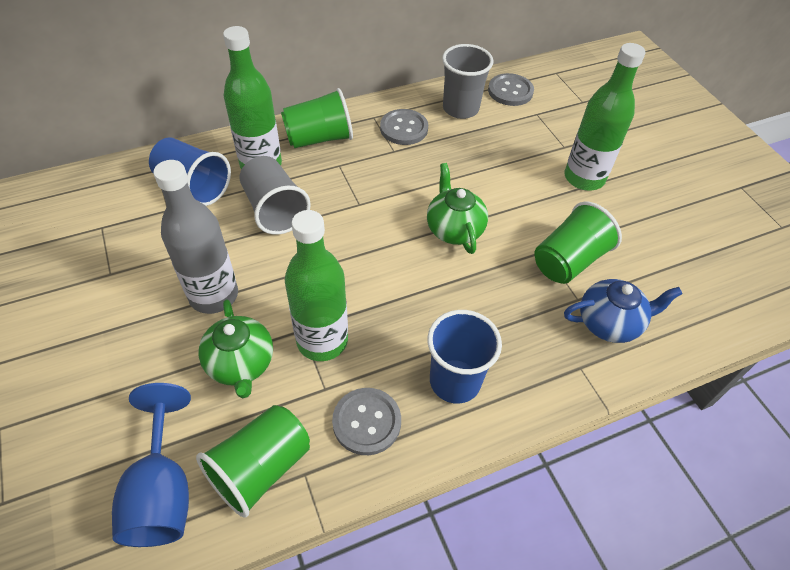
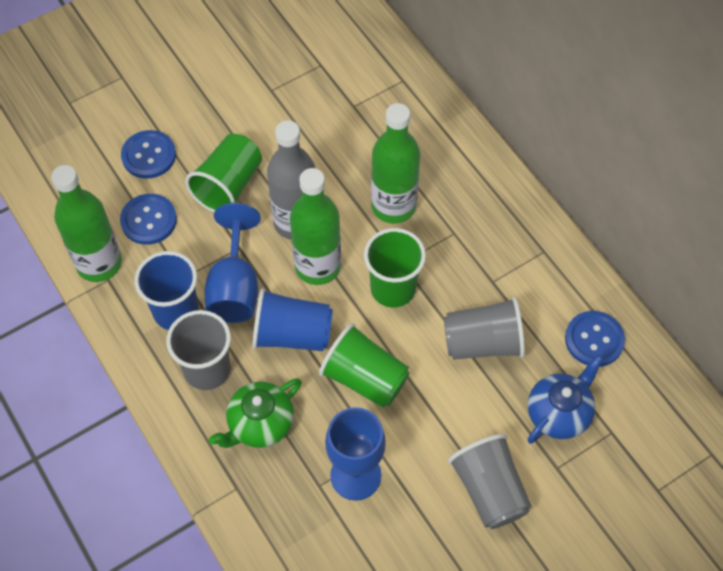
blue button: 0 -> 3
blue goblet: 1 -> 2
green teapot: 2 -> 1
grey button: 3 -> 0
grey cup: 2 -> 3

